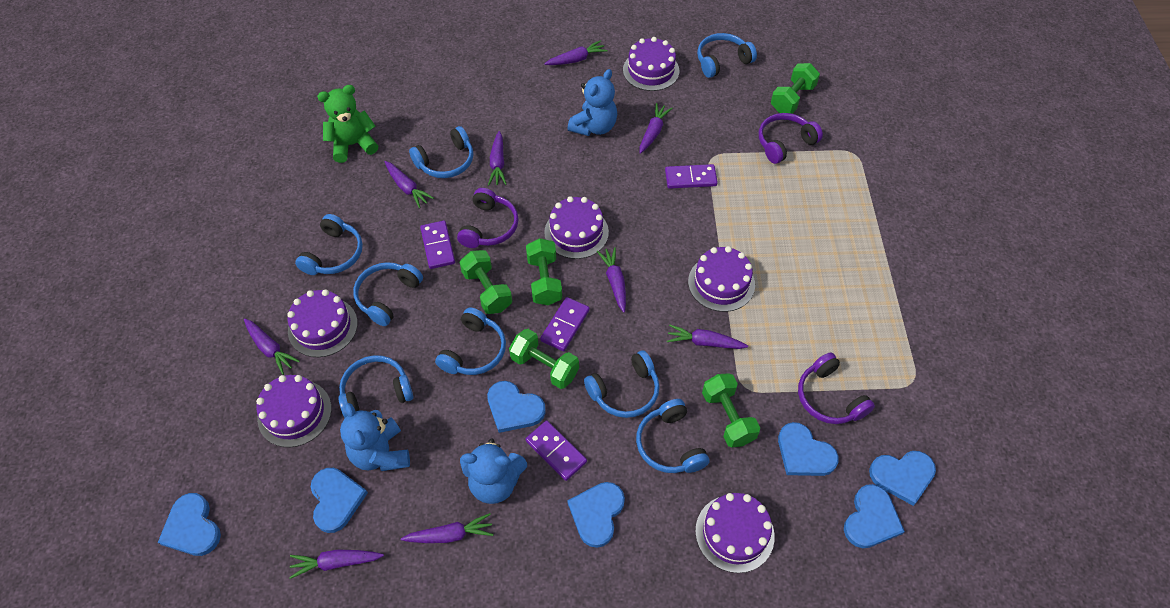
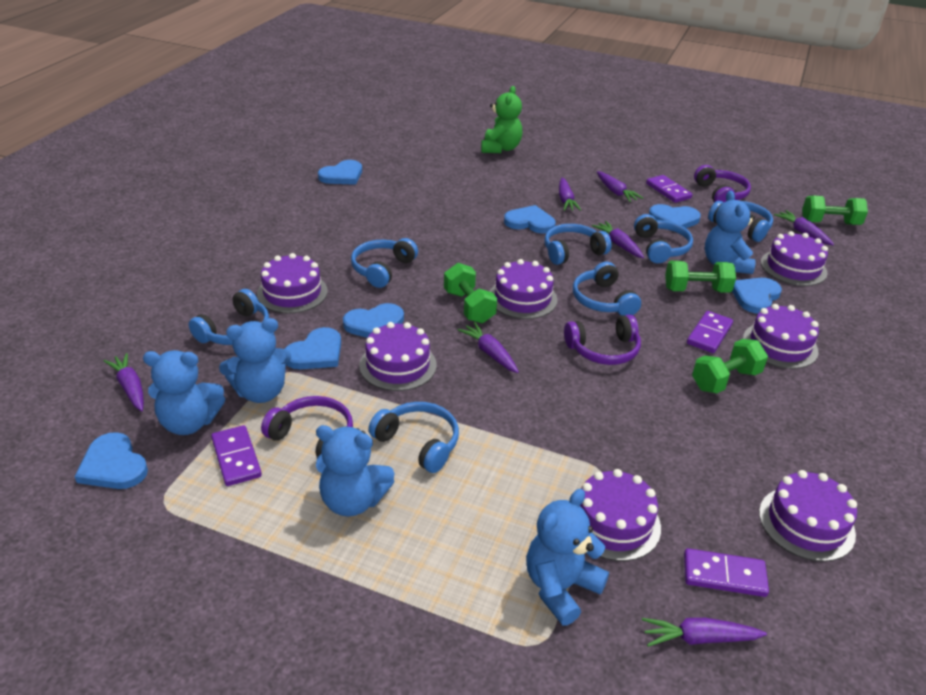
blue headphones: 8 -> 7
blue teddy bear: 3 -> 5
green dumbbell: 5 -> 4
purple cake: 6 -> 7
purple carrot: 9 -> 7

